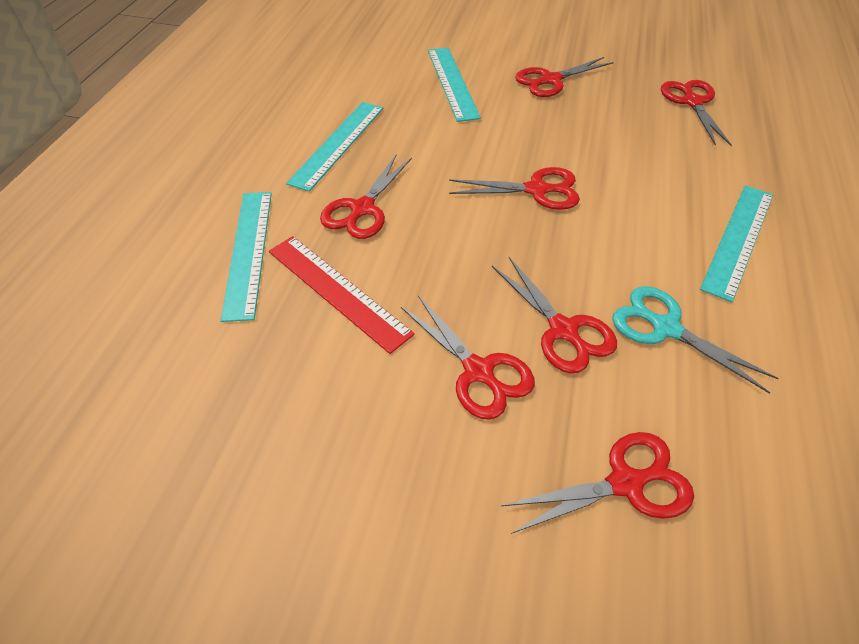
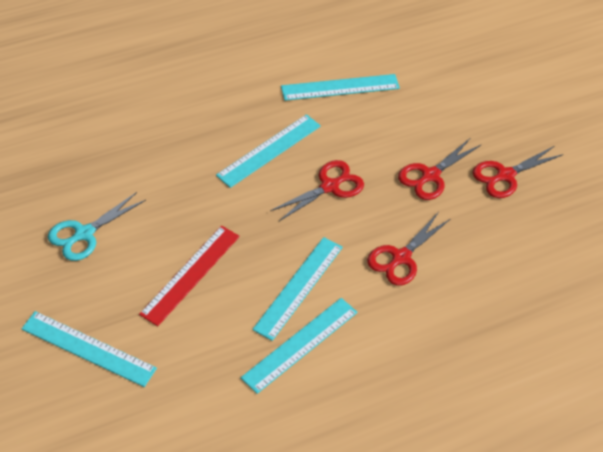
red scissors: 7 -> 4
turquoise ruler: 4 -> 5

